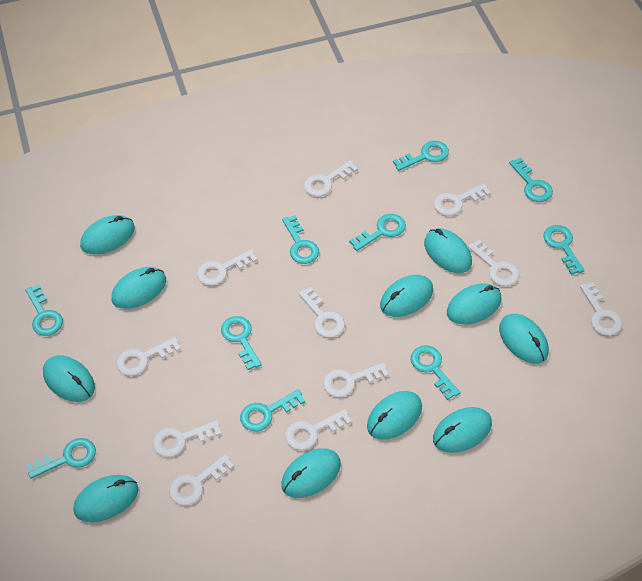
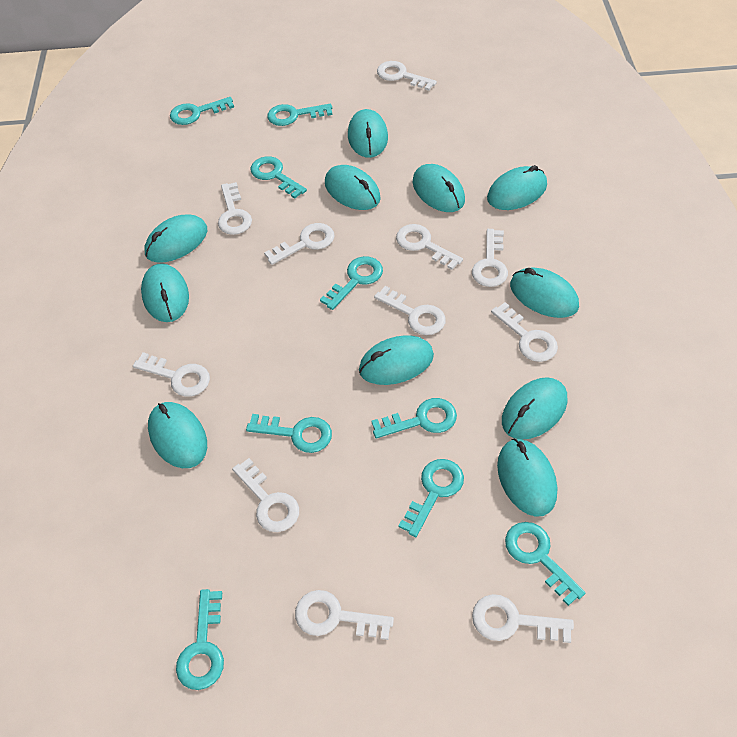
turquoise key: 10 -> 9

